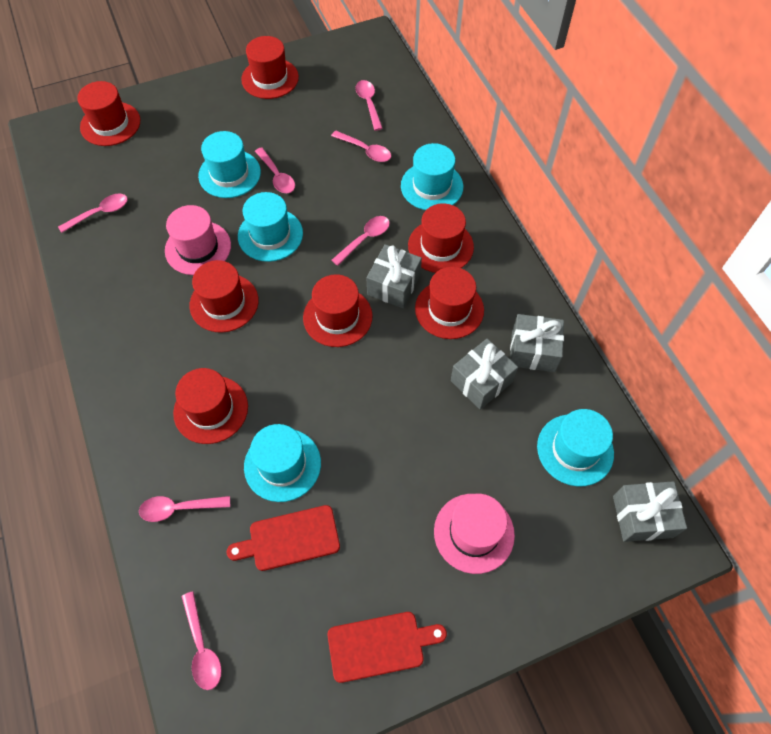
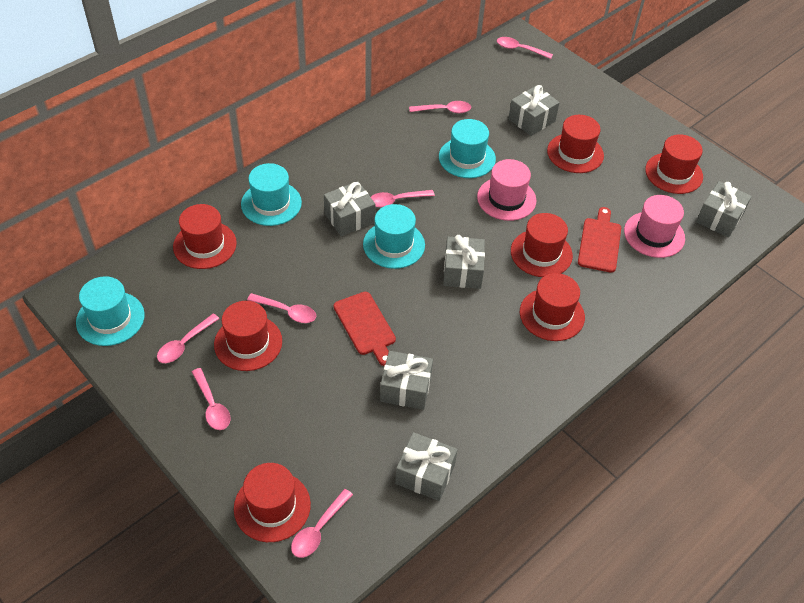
grey gift: 4 -> 6
turquoise hat: 5 -> 4

